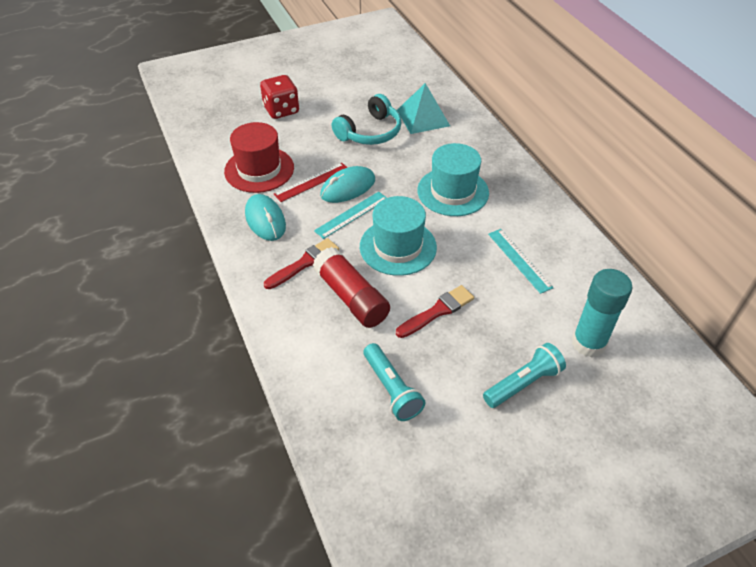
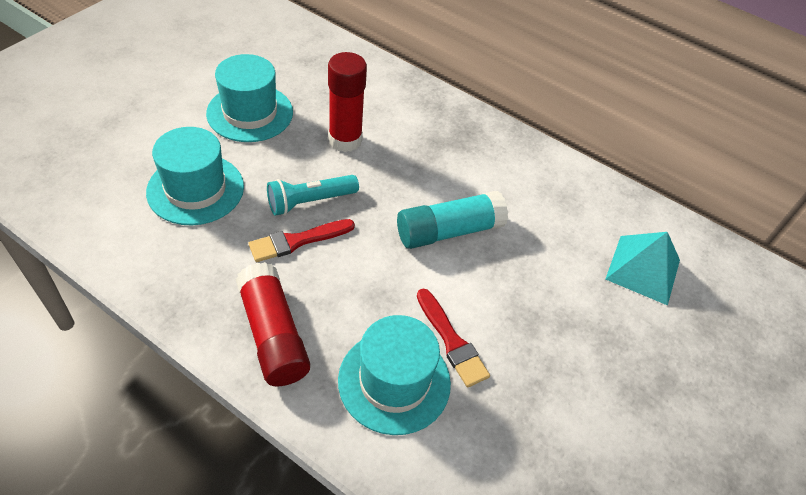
red dice: 1 -> 0
red glue stick: 1 -> 2
red hat: 1 -> 0
red ruler: 1 -> 0
turquoise flashlight: 2 -> 1
turquoise hat: 2 -> 3
turquoise headphones: 1 -> 0
turquoise mouse: 2 -> 0
turquoise ruler: 2 -> 0

